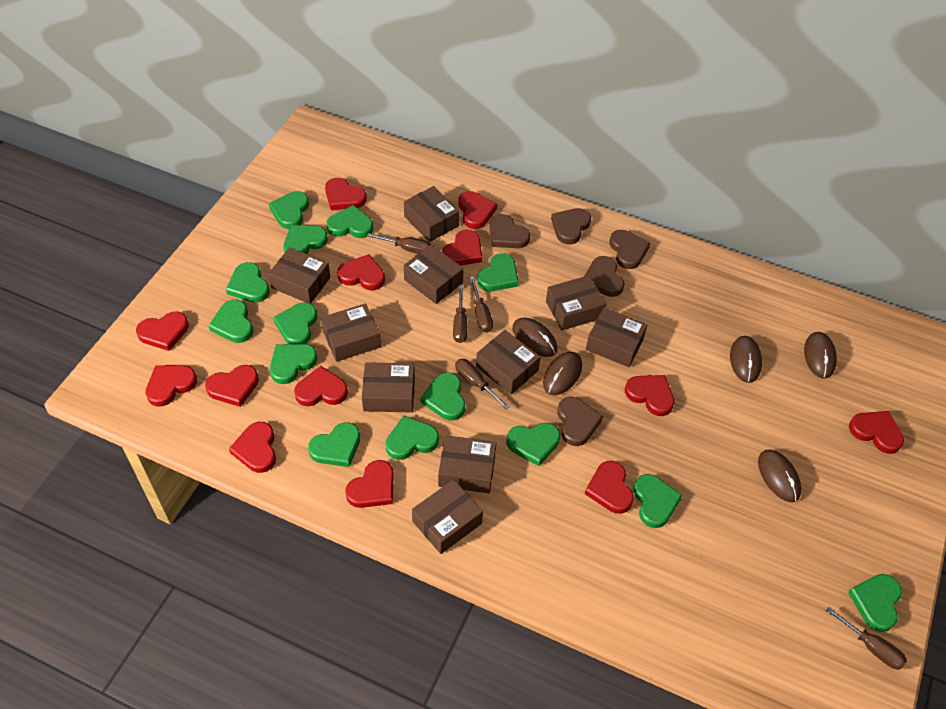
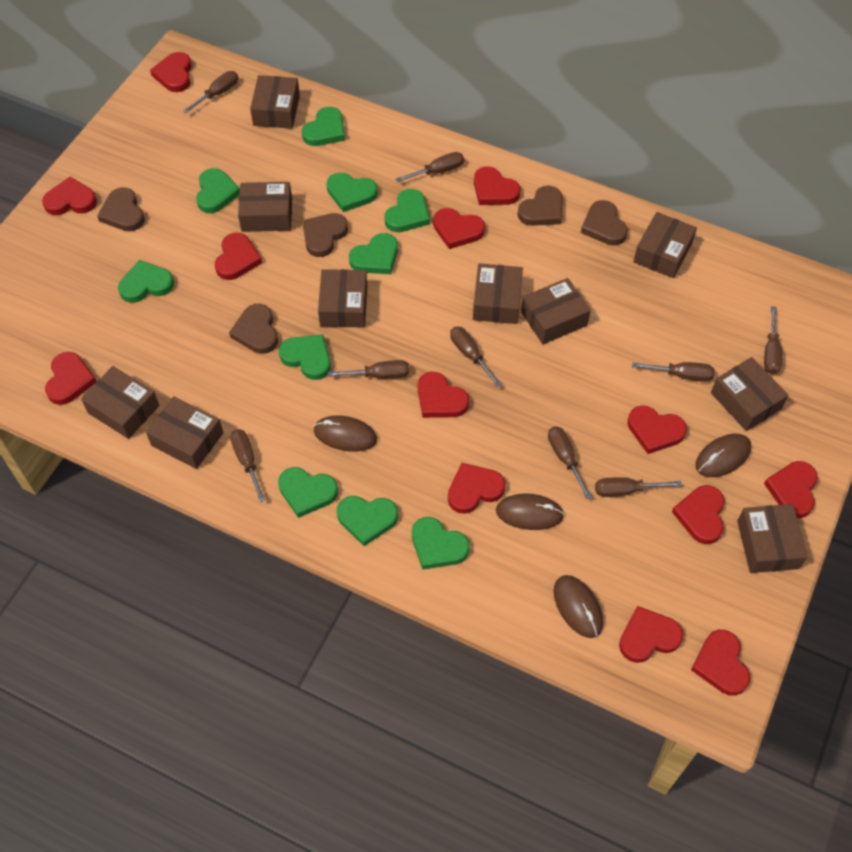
brown mouse: 5 -> 4
brown screwdriver: 5 -> 9
green heart: 14 -> 10

